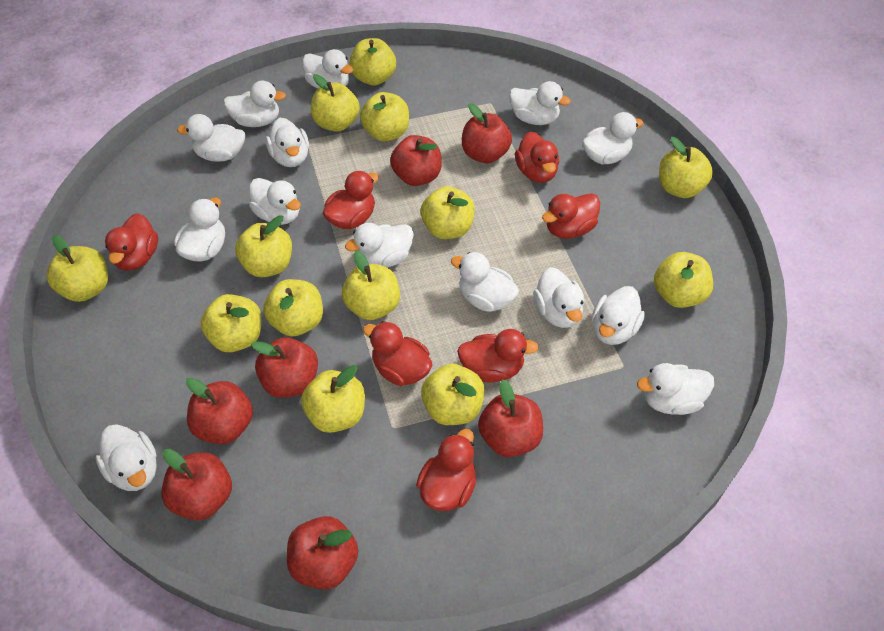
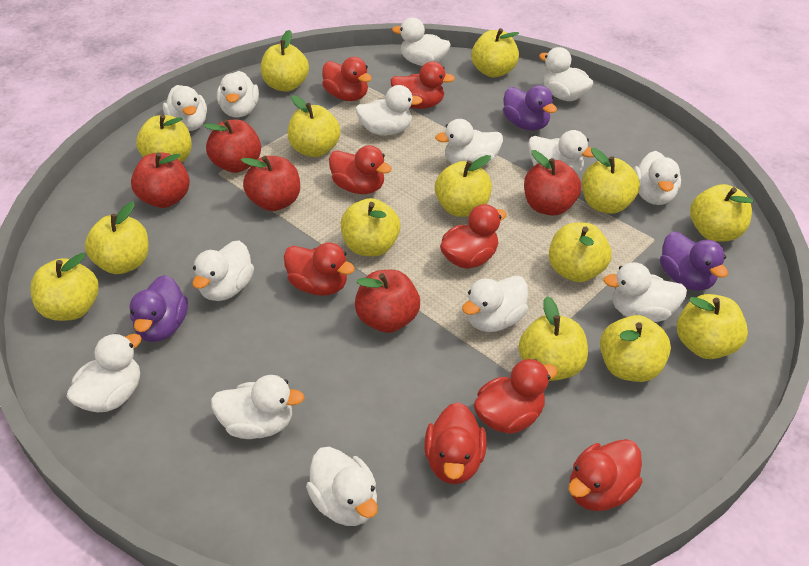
purple duck: 0 -> 3
red apple: 7 -> 5
red duck: 7 -> 8
yellow apple: 13 -> 14

